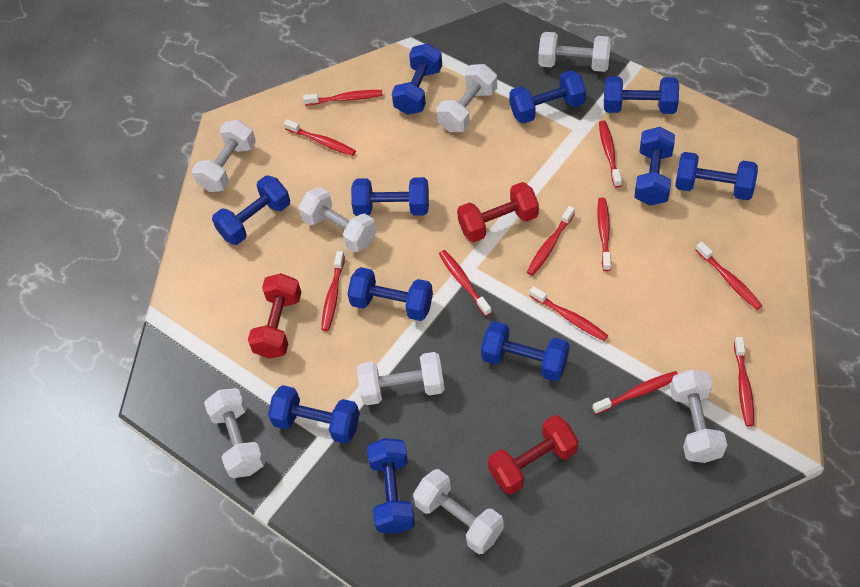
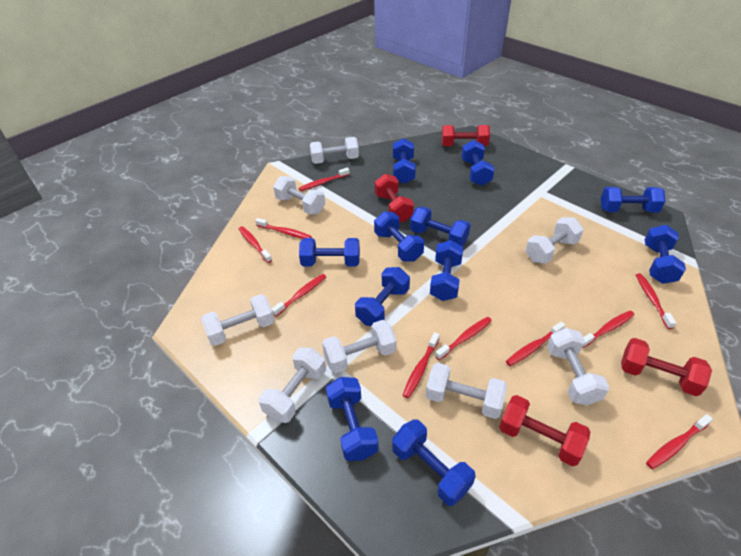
red dumbbell: 3 -> 4
red toothbrush: 11 -> 10

